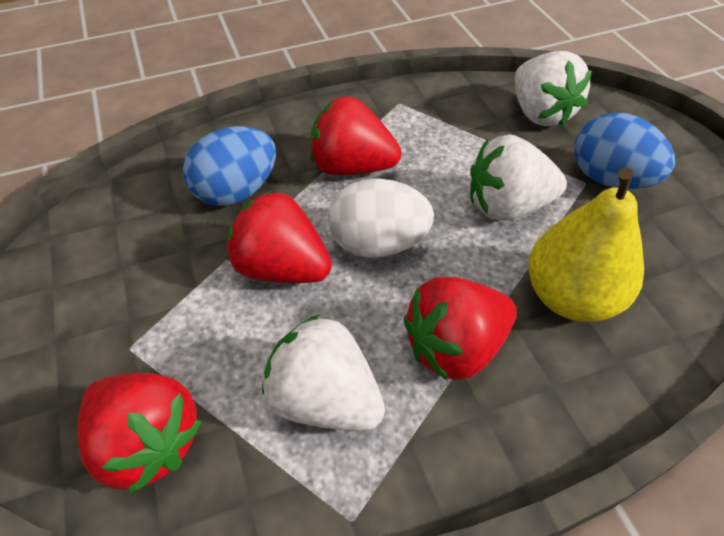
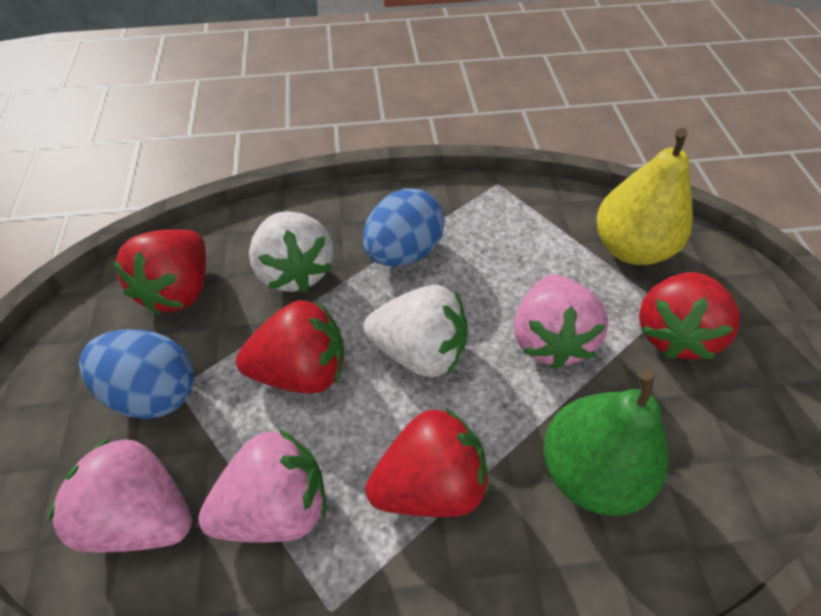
green pear: 0 -> 1
pink strawberry: 0 -> 3
white egg: 1 -> 0
white strawberry: 3 -> 2

